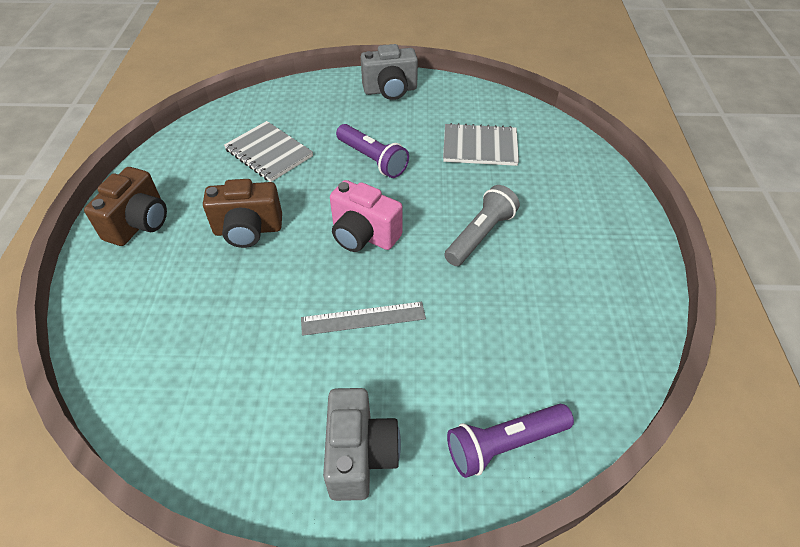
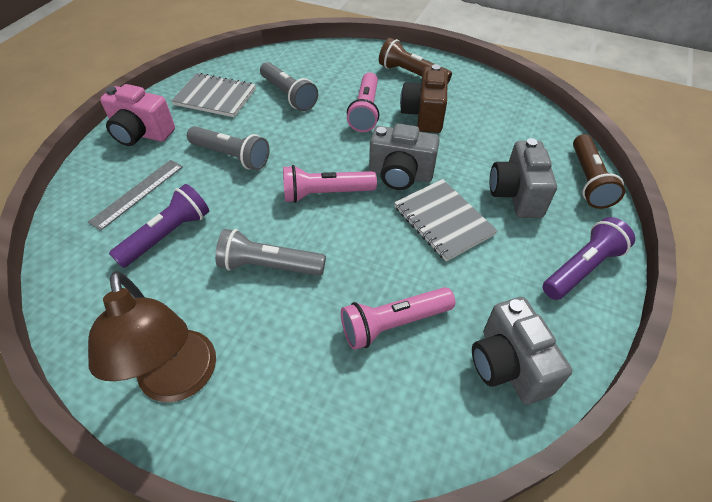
brown camera: 2 -> 1
brown flashlight: 0 -> 2
brown lamp: 0 -> 1
grey camera: 2 -> 3
grey flashlight: 1 -> 3
pink flashlight: 0 -> 3

